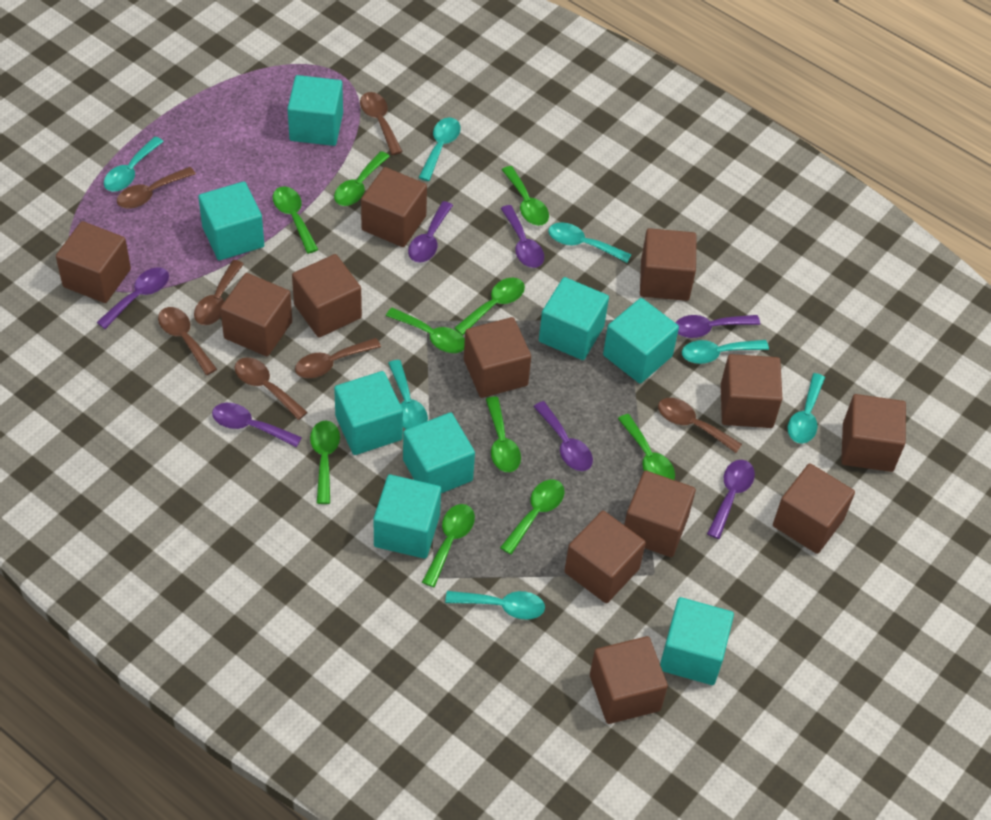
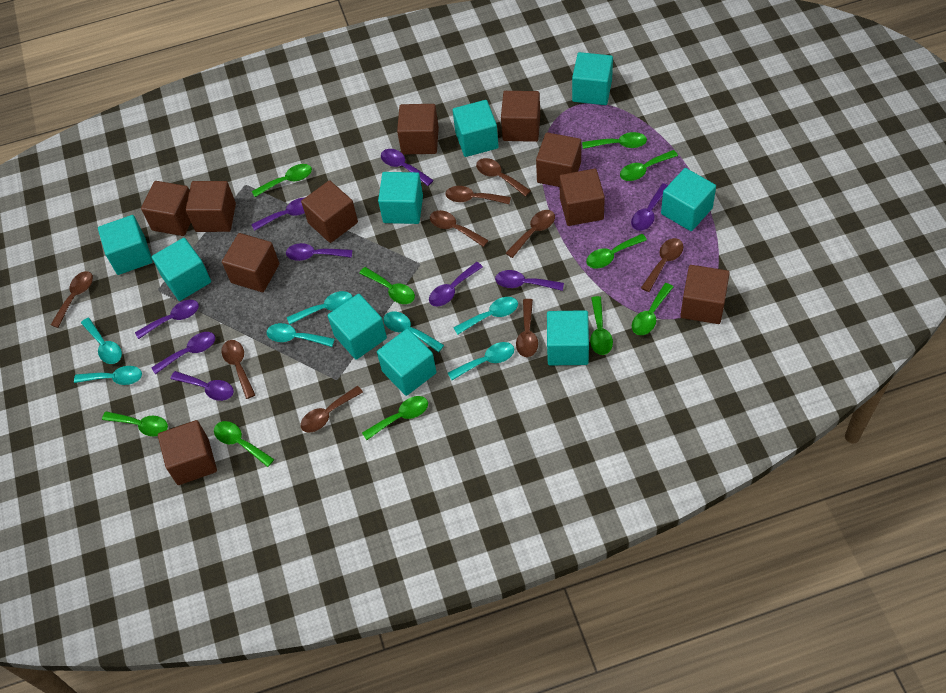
brown cube: 12 -> 10
brown spoon: 7 -> 9
purple spoon: 7 -> 9
turquoise cube: 8 -> 9

